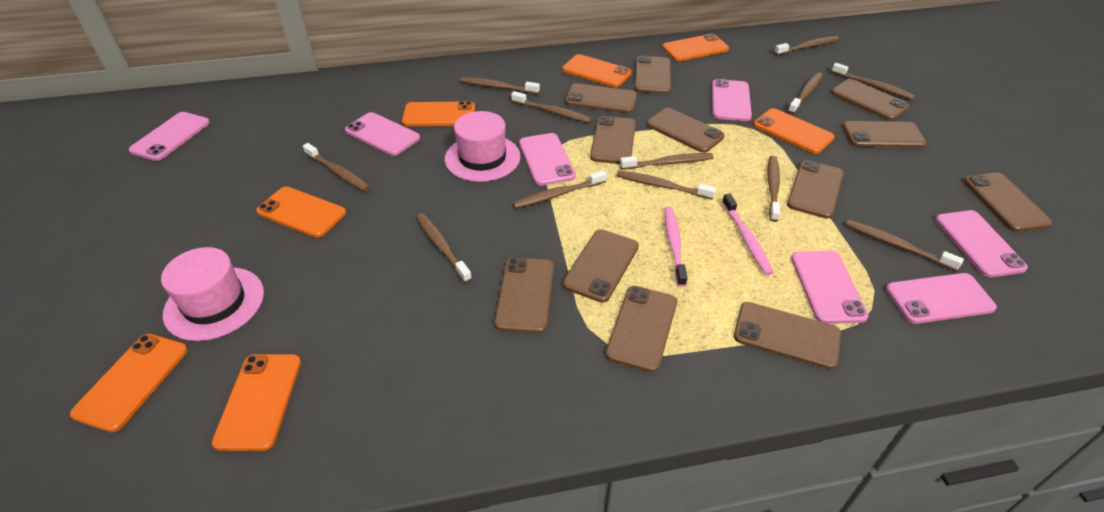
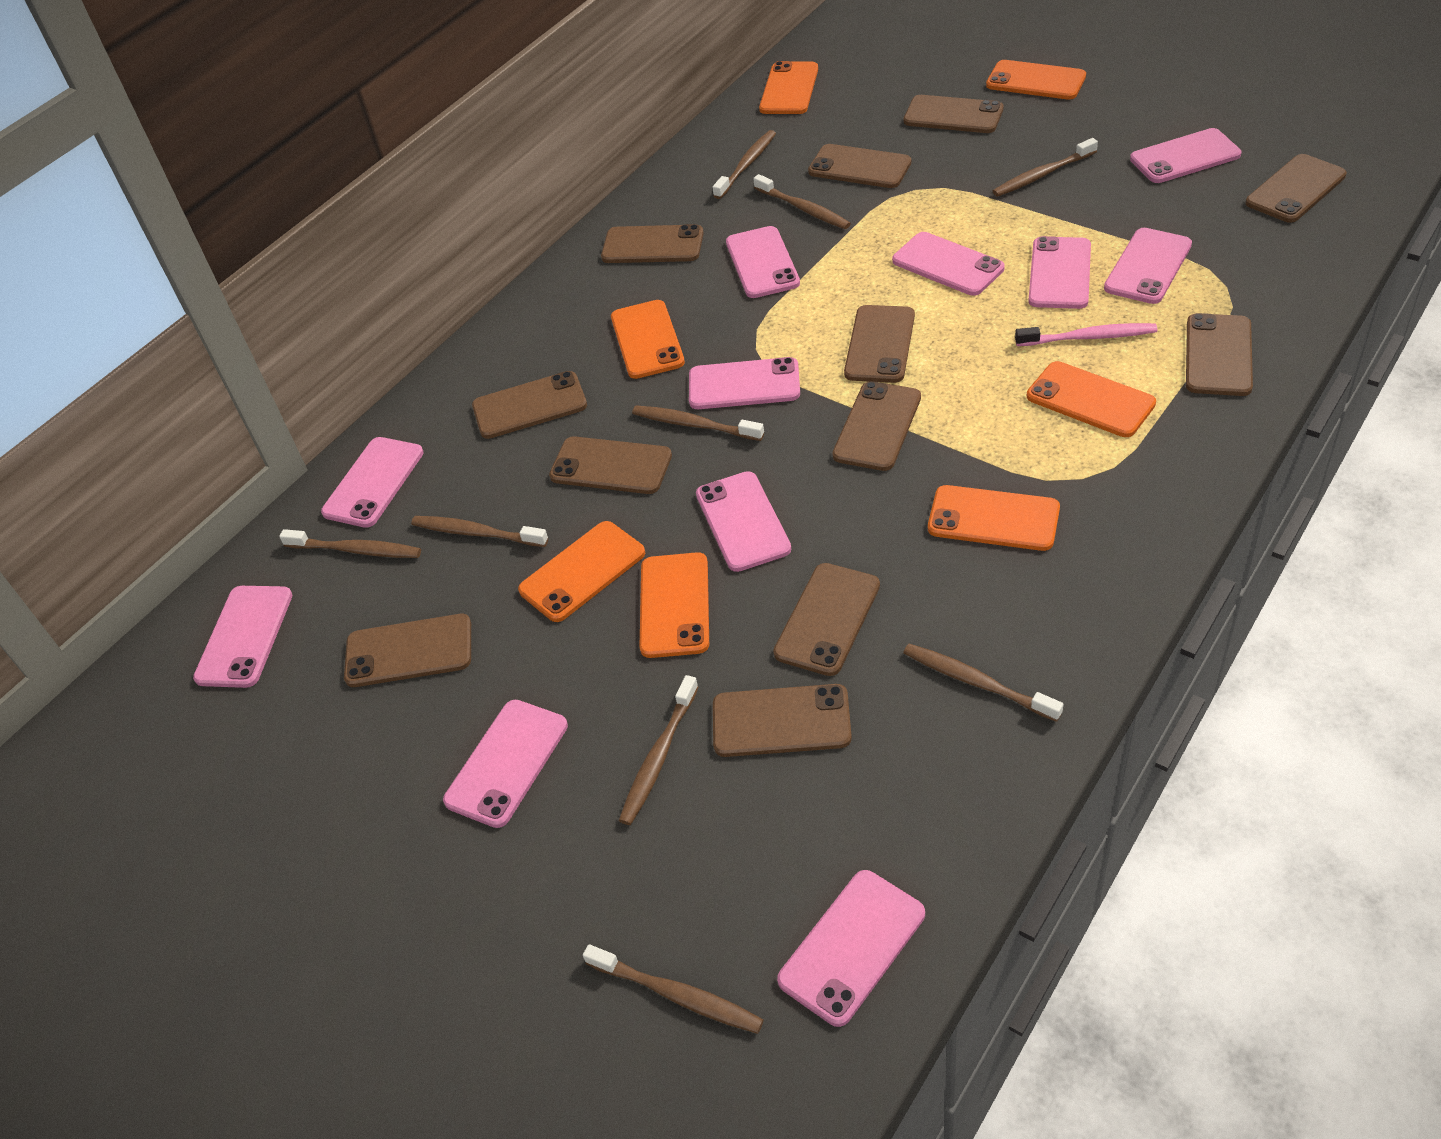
brown toothbrush: 12 -> 9
pink hat: 2 -> 0
pink phone: 7 -> 11
pink toothbrush: 2 -> 1

